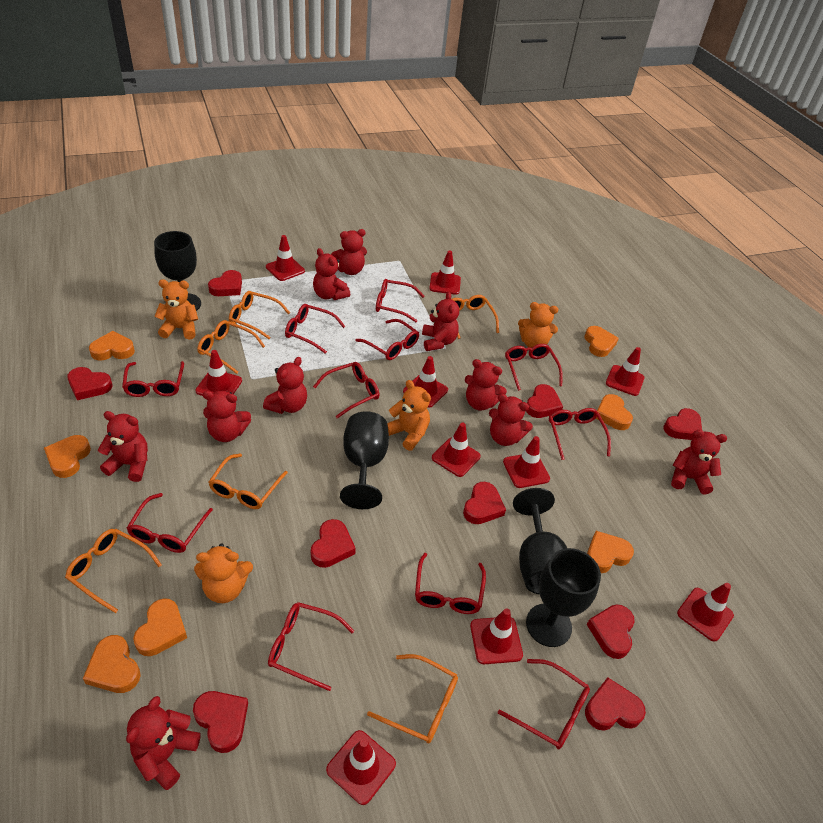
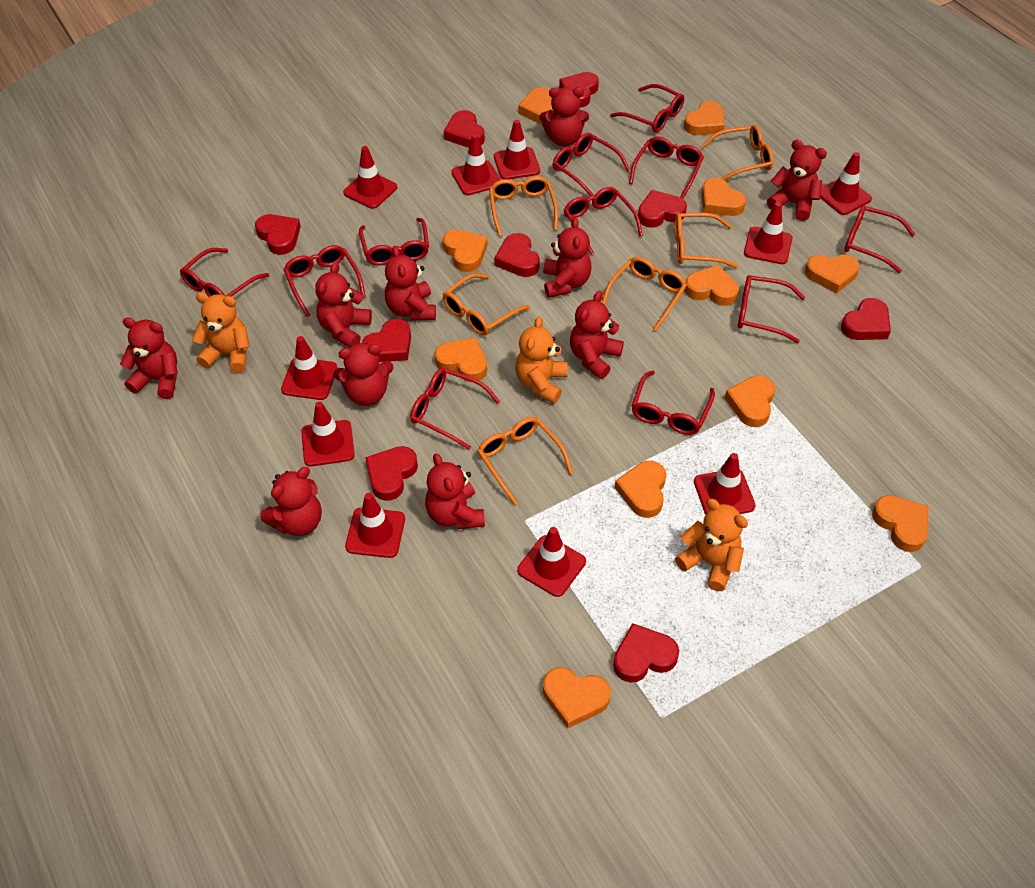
black goblet: 4 -> 0
orange heart: 7 -> 11
orange teddy bear: 4 -> 3

